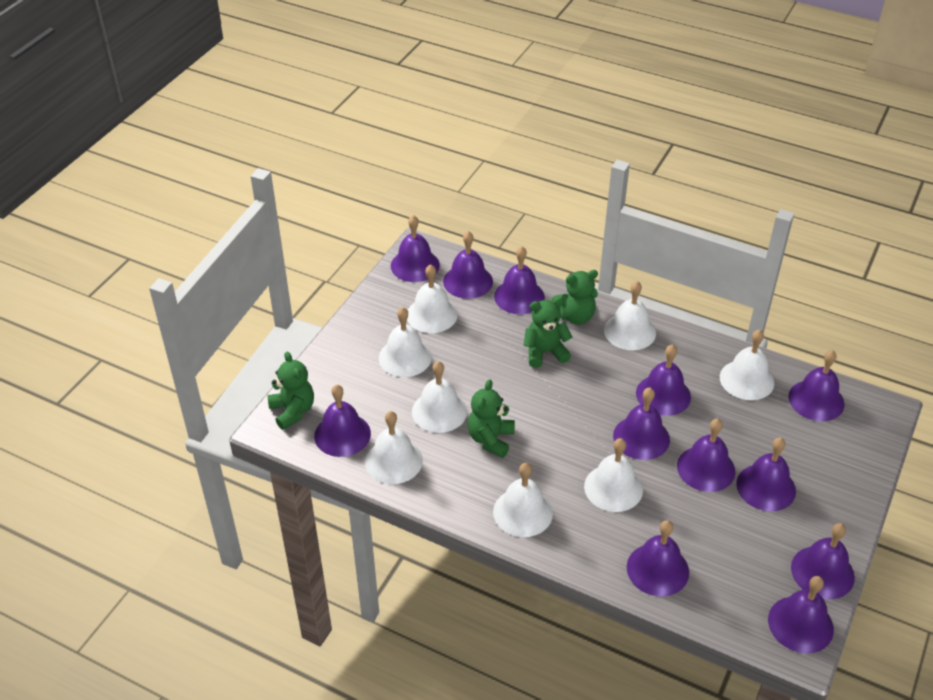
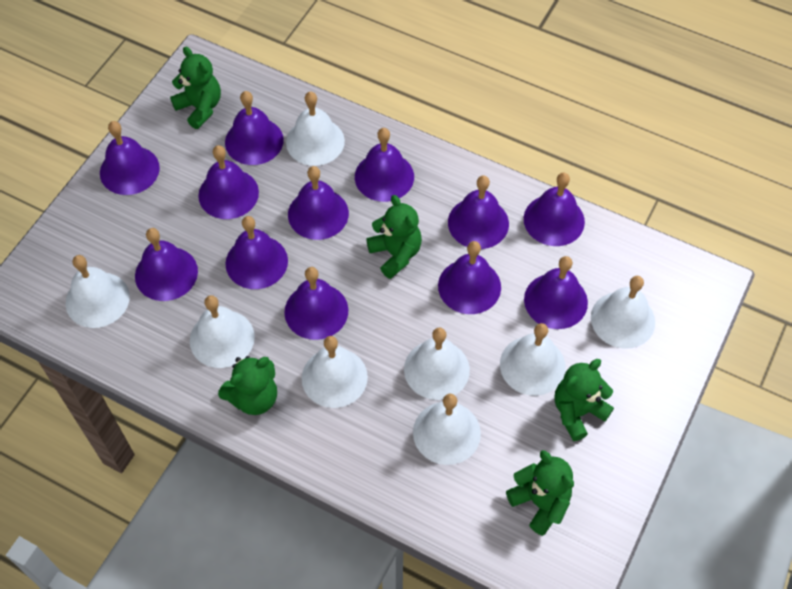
green teddy bear: 4 -> 5

